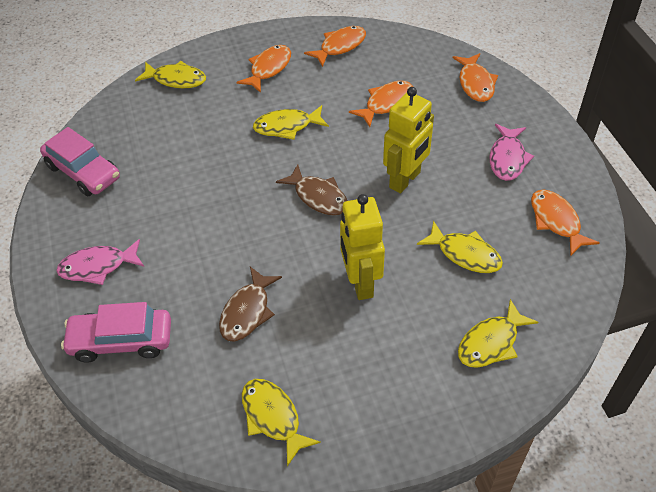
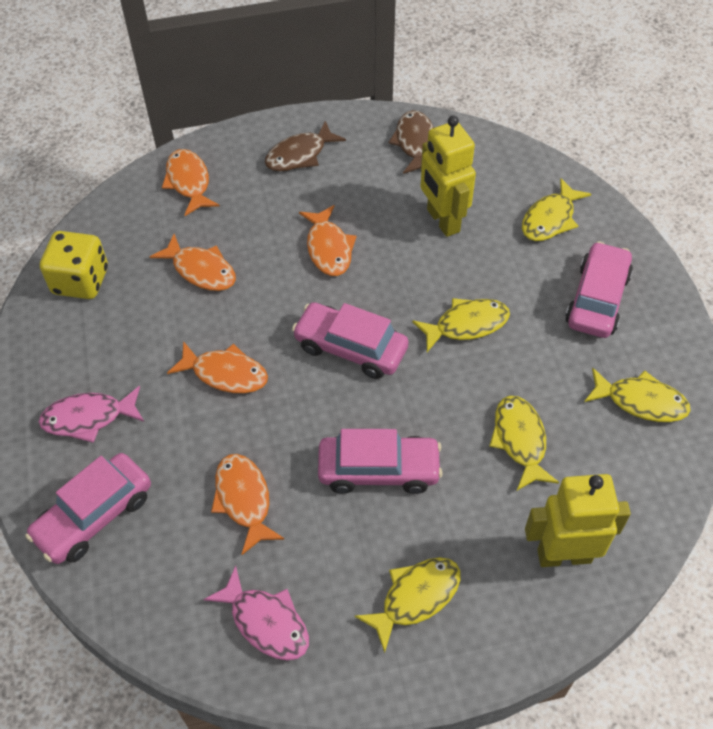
pink car: 2 -> 4
yellow dice: 0 -> 1

